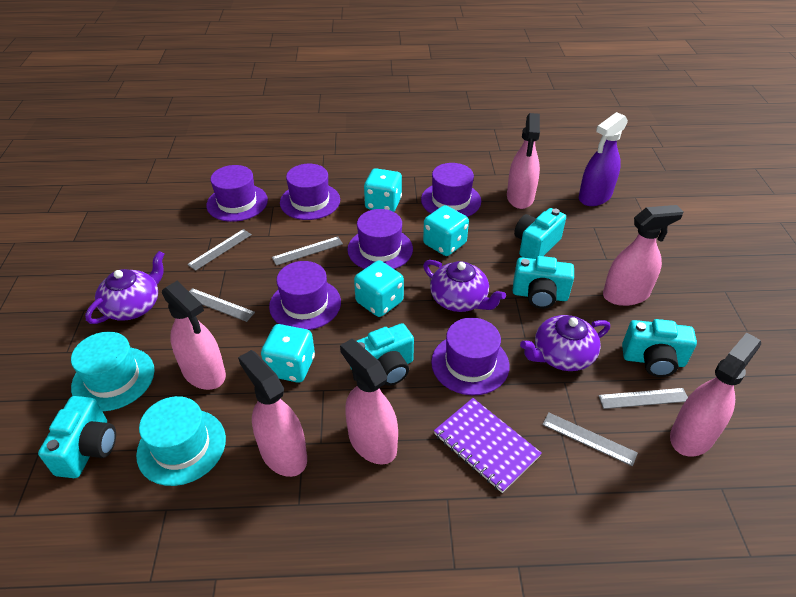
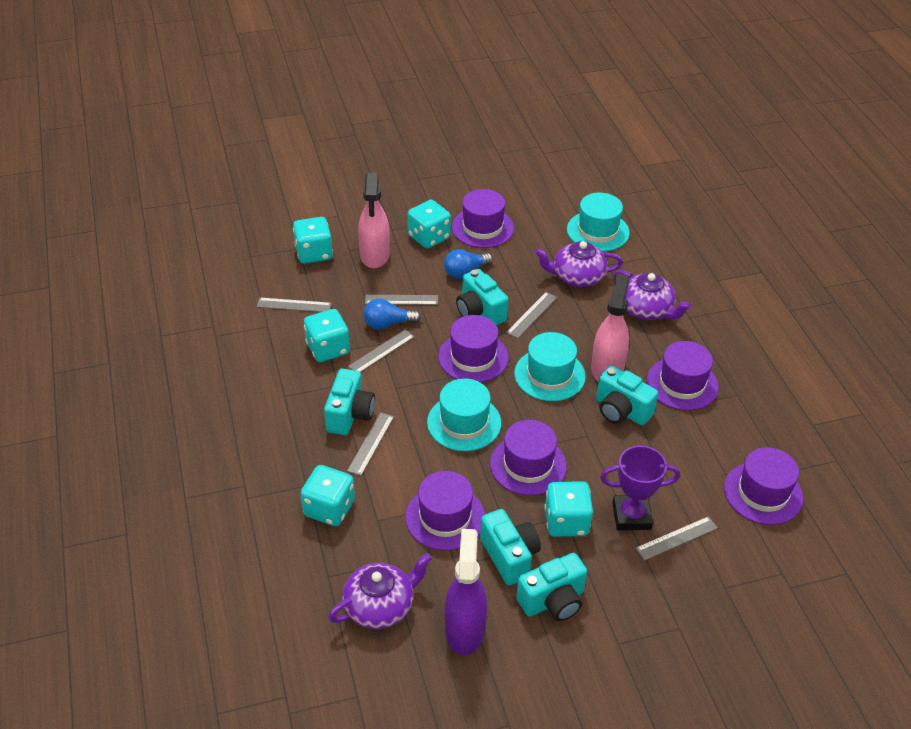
blue light bulb: 0 -> 2
grey ruler: 5 -> 6
pink spray bottle: 6 -> 2
purple notebook: 1 -> 0
purple trophy: 0 -> 1
turquoise dice: 4 -> 5
turquoise hat: 2 -> 3

